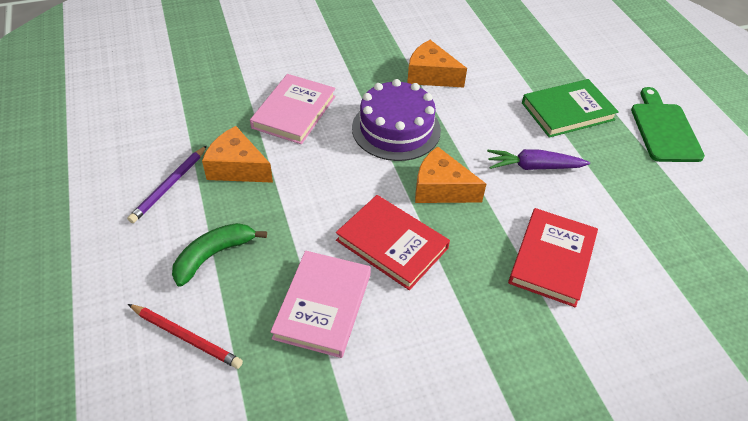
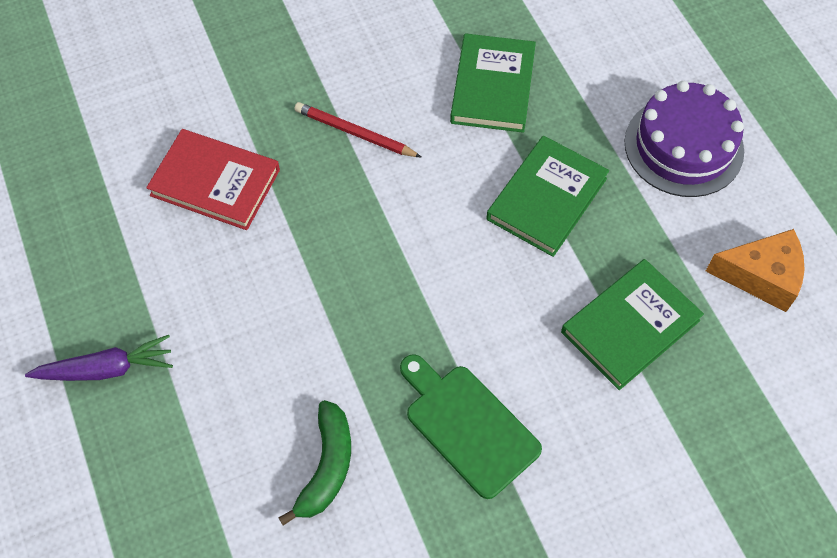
green book: 1 -> 3
orange cheese: 3 -> 1
pink book: 2 -> 0
purple pencil: 1 -> 0
red book: 2 -> 1

